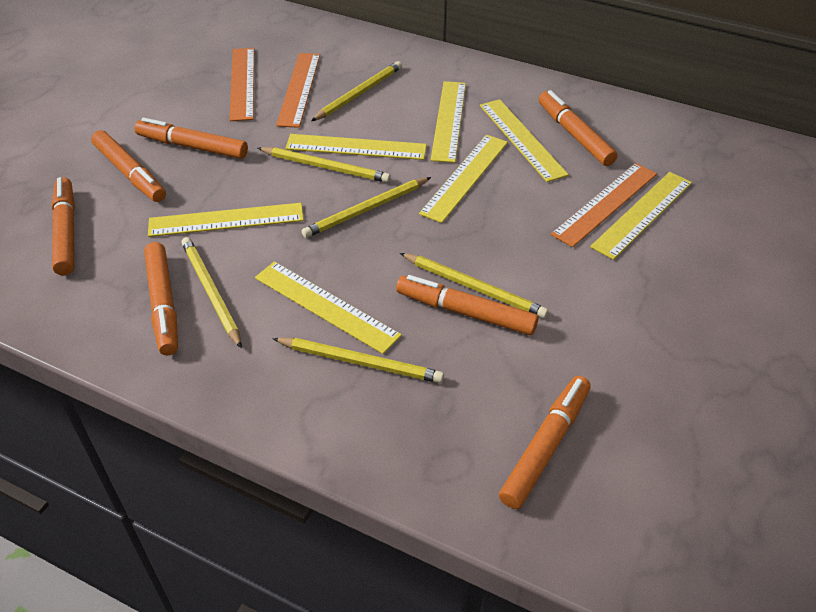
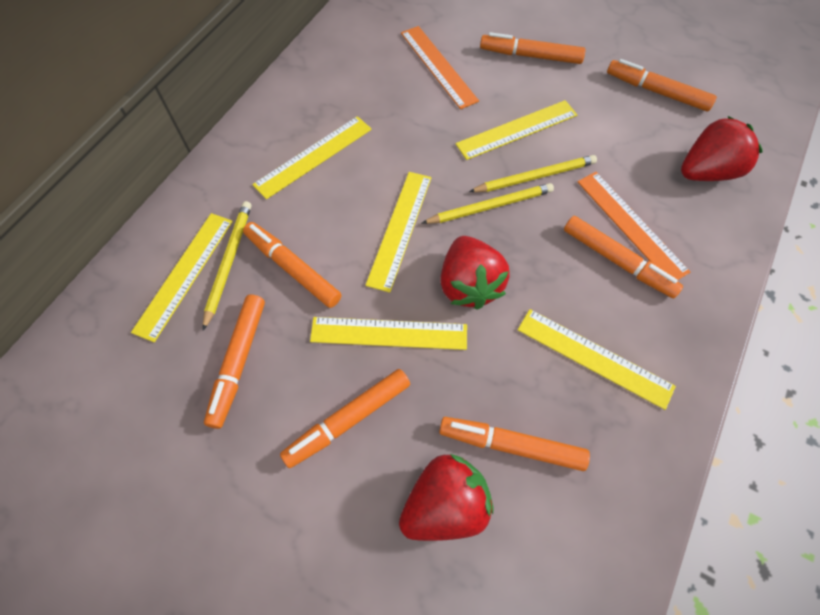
orange ruler: 3 -> 2
red strawberry: 0 -> 3
yellow pencil: 6 -> 3
yellow ruler: 7 -> 6

